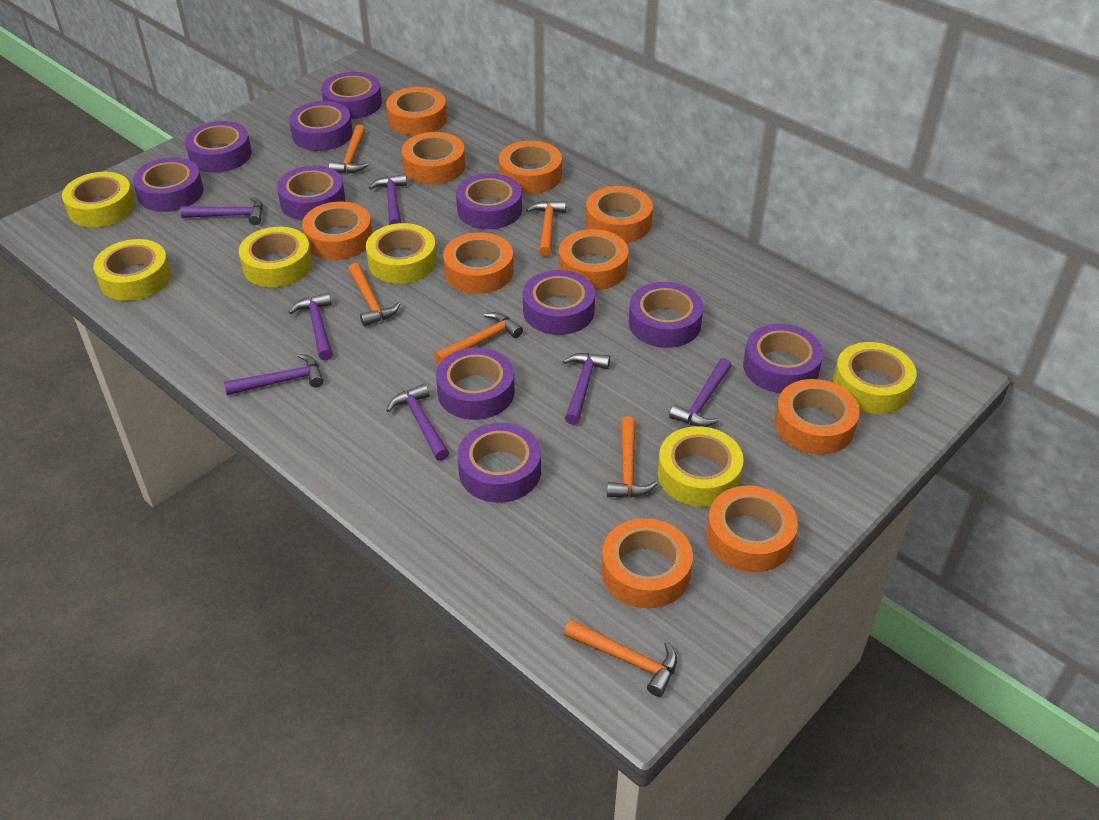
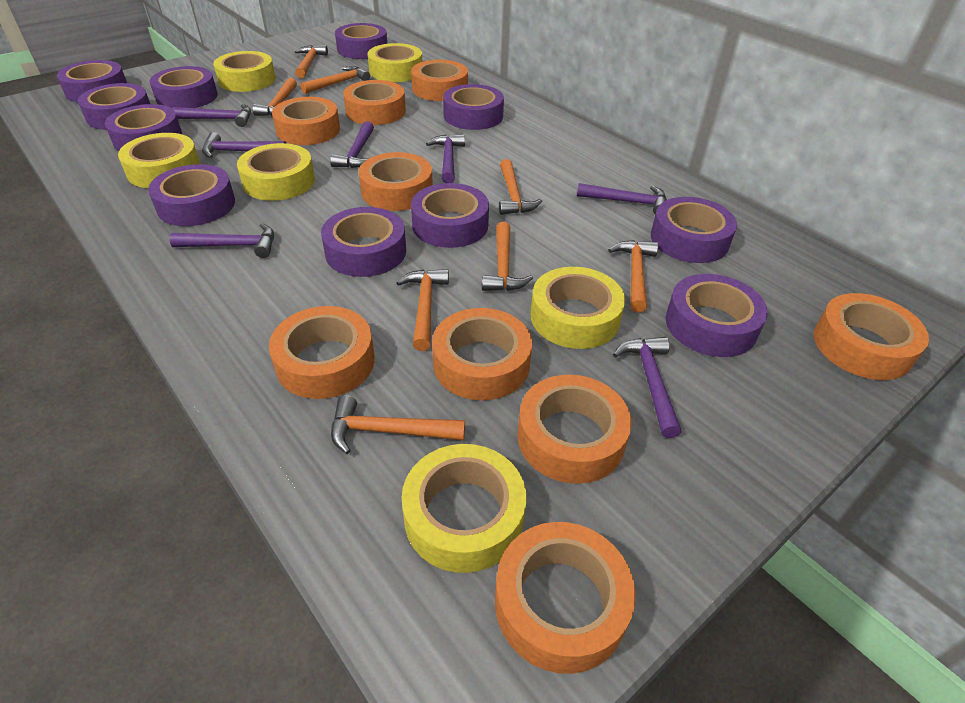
orange hammer: 6 -> 8
orange tape: 10 -> 9

